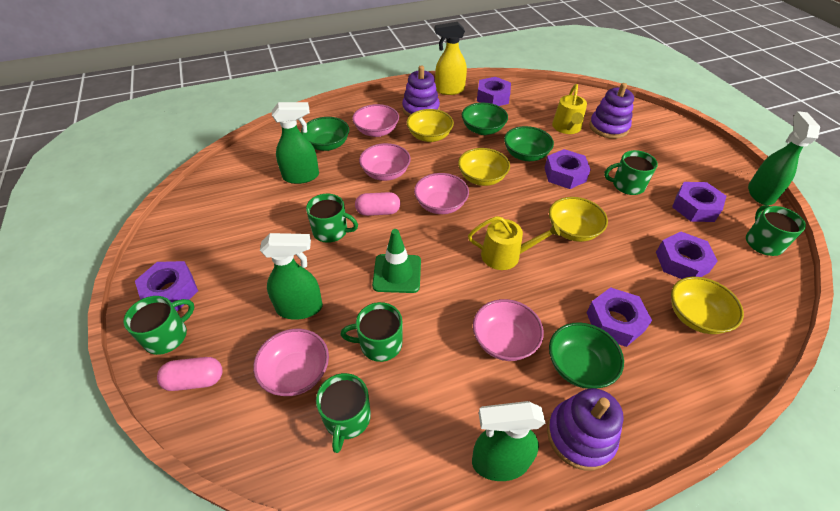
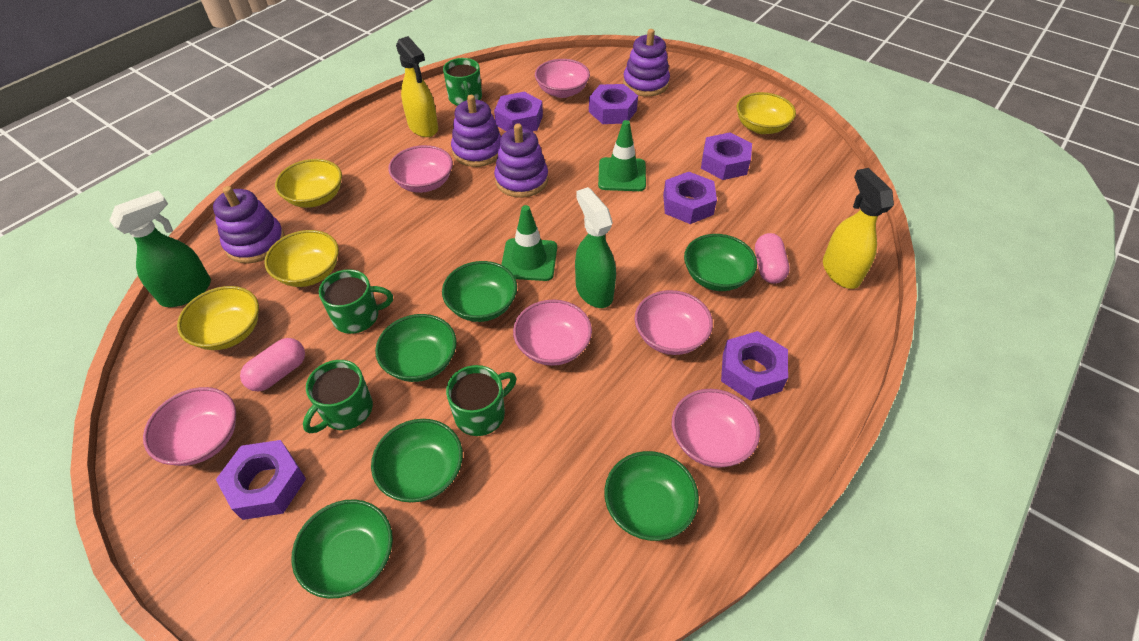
green bowl: 4 -> 6
green mug: 6 -> 4
green spray bottle: 4 -> 2
green traffic cone: 1 -> 2
pink bowl: 5 -> 6
purple stacking toy: 3 -> 4
yellow spray bottle: 1 -> 2
yellow watering can: 2 -> 0

